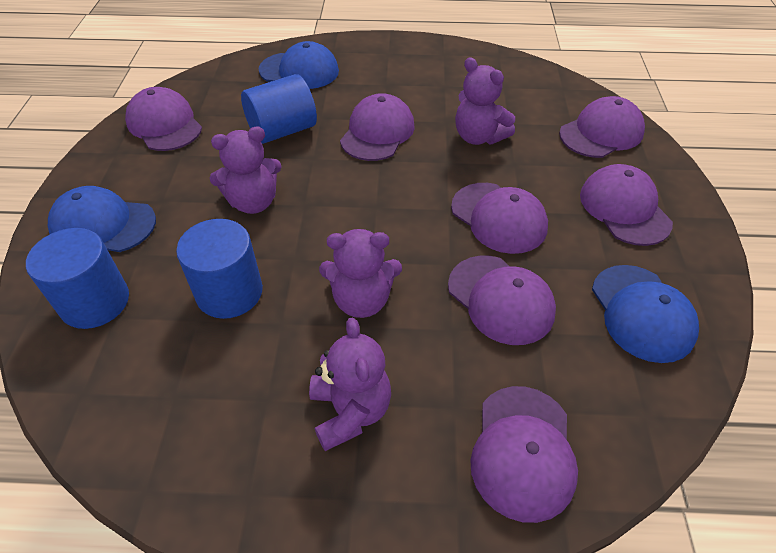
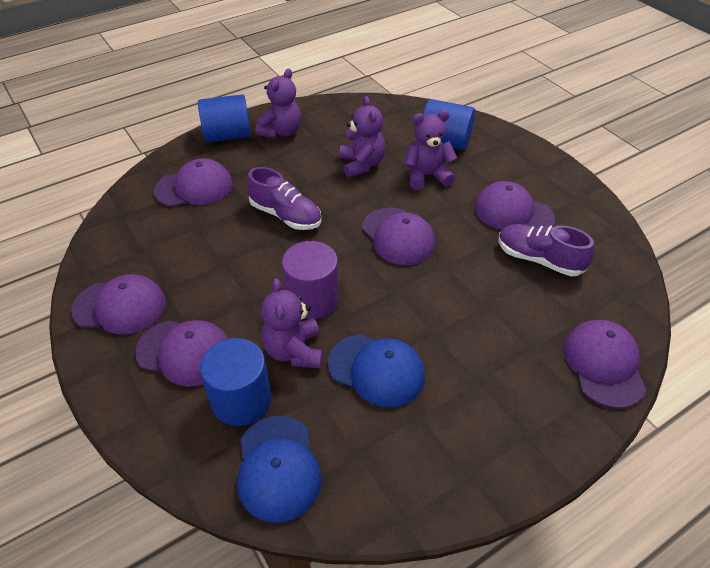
blue cap: 3 -> 2
purple cap: 7 -> 6
purple cylinder: 0 -> 1
purple shoe: 0 -> 2

